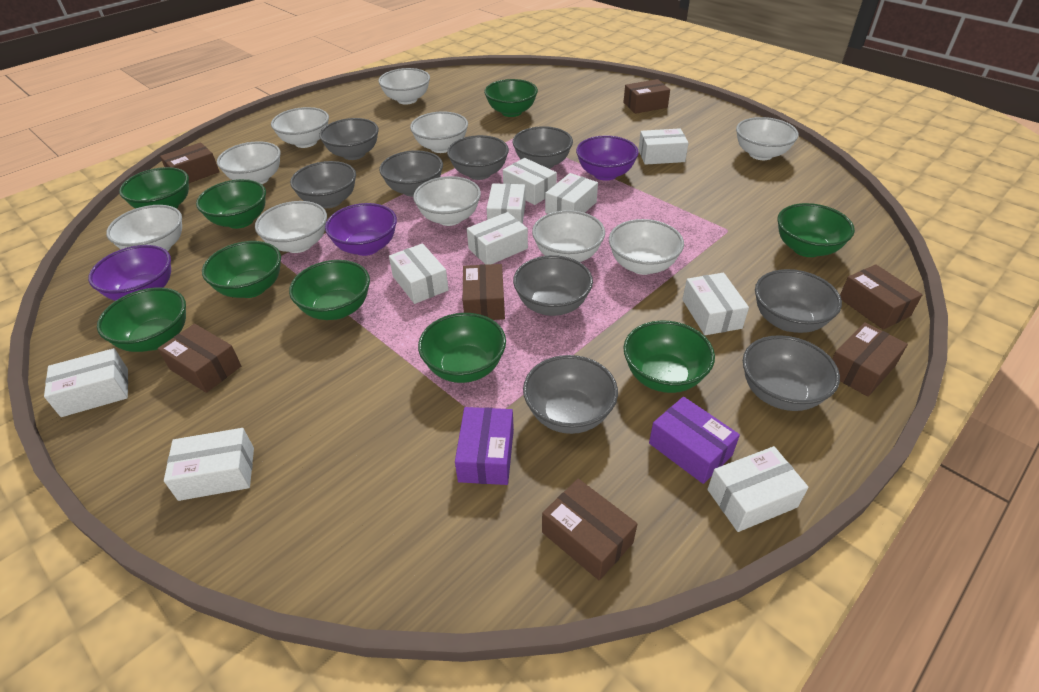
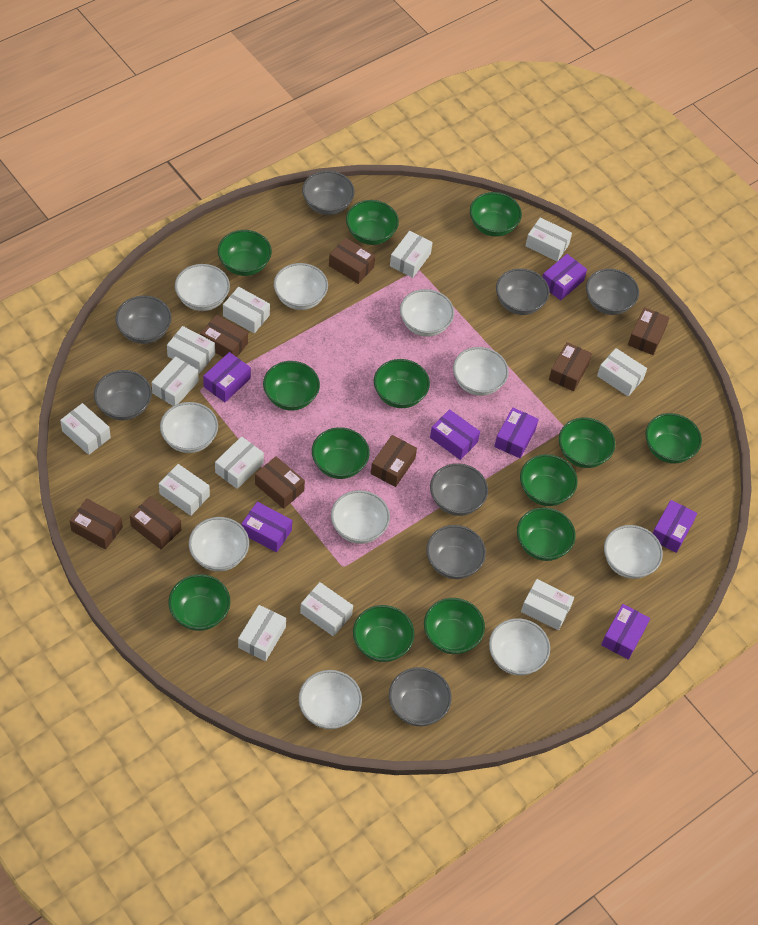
brown box: 7 -> 8
green bowl: 9 -> 13
grey bowl: 9 -> 8
purple bowl: 3 -> 0
purple box: 2 -> 7
white box: 10 -> 12

